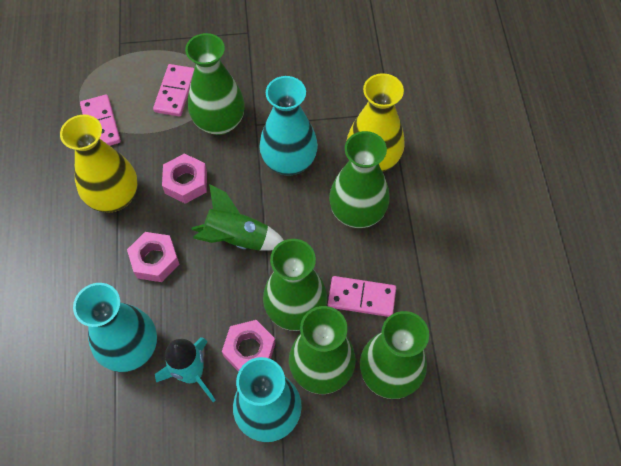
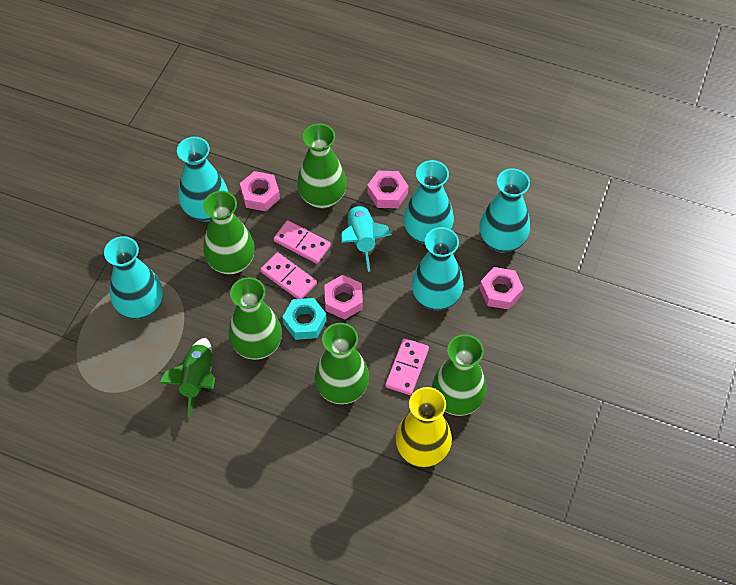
pink nut: 3 -> 4
turquoise nut: 0 -> 1
turquoise vase: 3 -> 5
yellow vase: 2 -> 1

